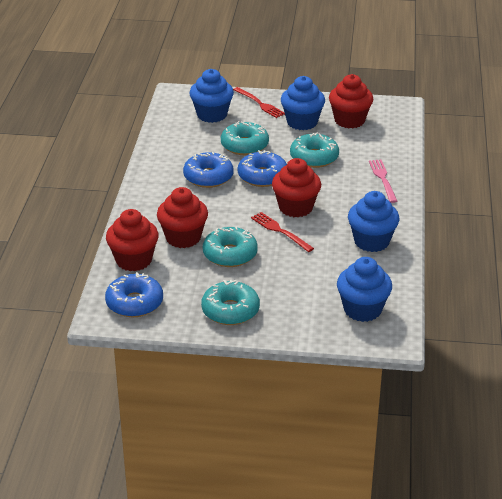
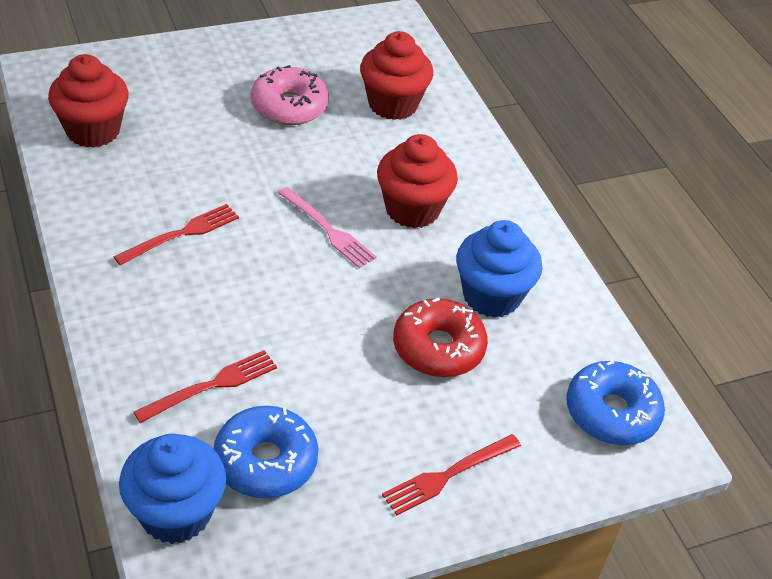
blue cupcake: 4 -> 2
blue donut: 3 -> 2
pink donut: 0 -> 1
red cupcake: 4 -> 3
red donut: 0 -> 1
red fork: 2 -> 3
turquoise donut: 4 -> 0

